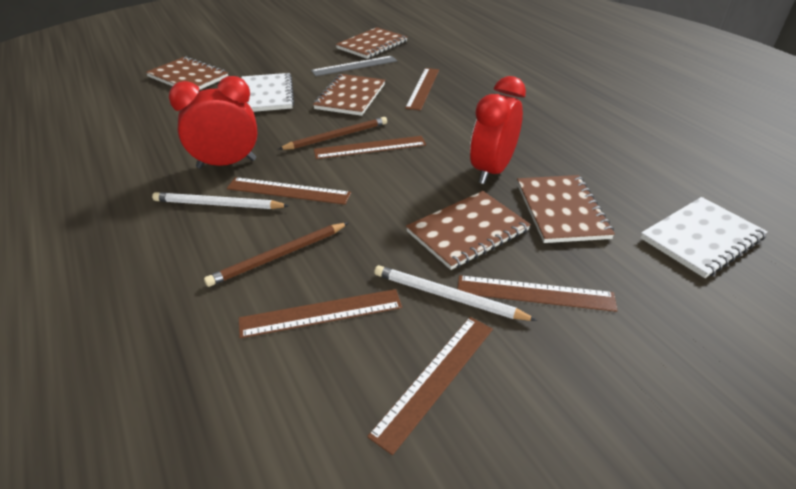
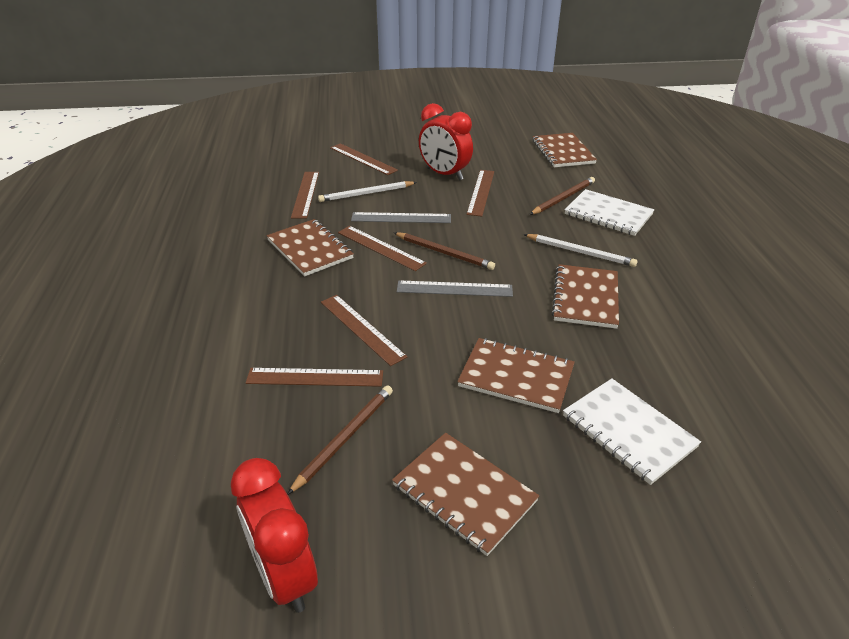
brown pencil: 2 -> 3
grey ruler: 1 -> 2

